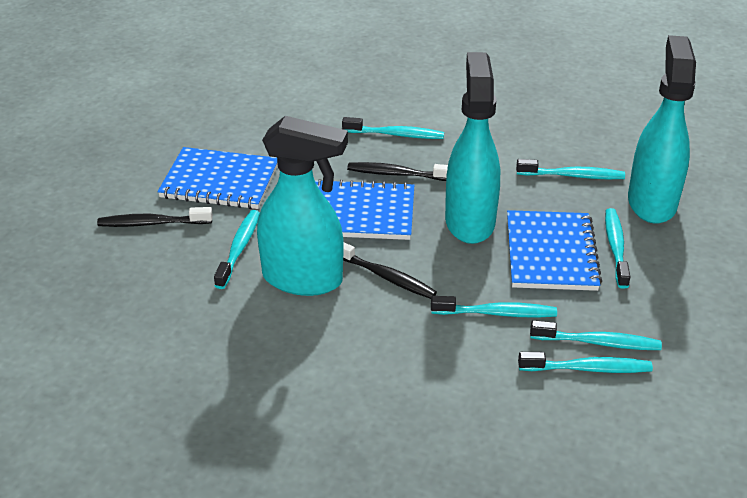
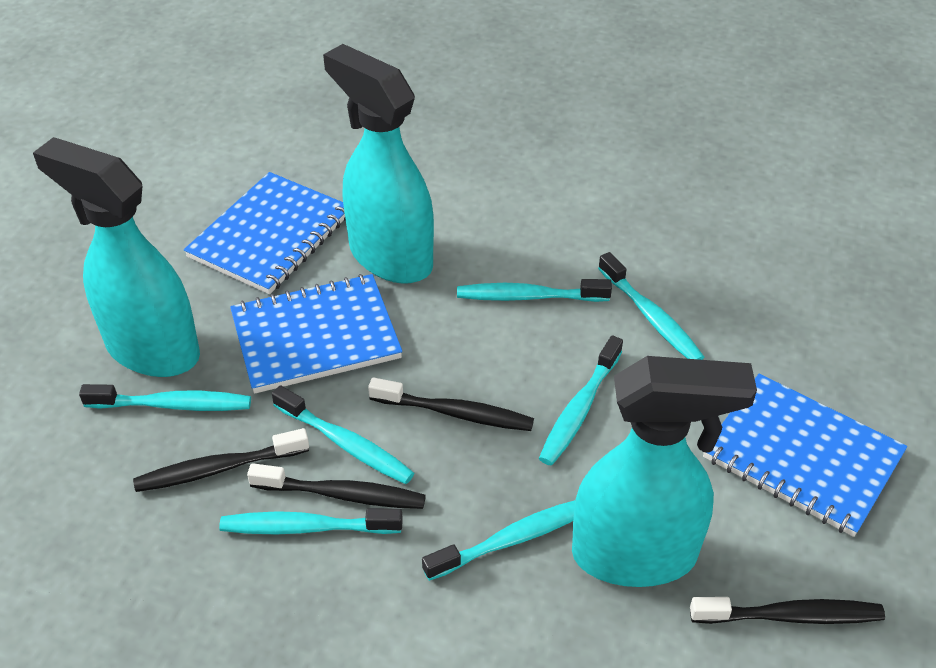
black toothbrush: 3 -> 4

